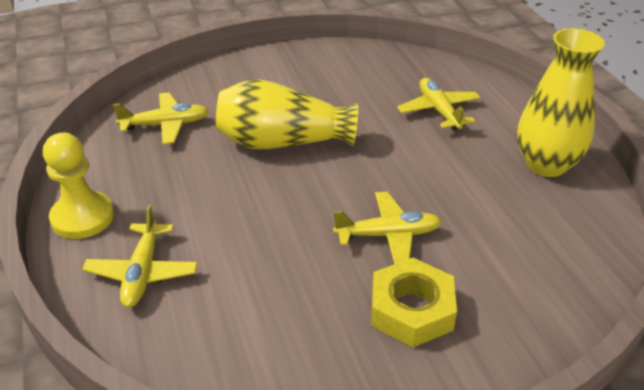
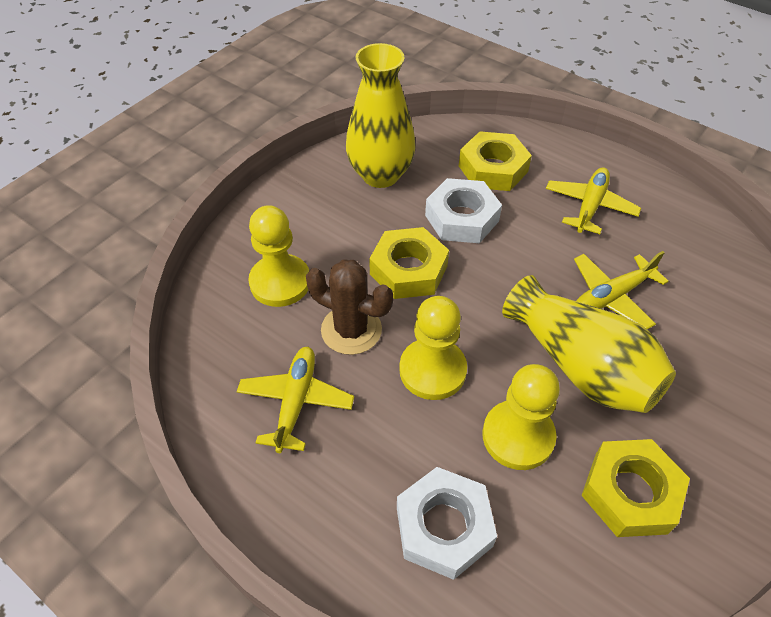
brown cactus: 0 -> 1
white nut: 0 -> 2
yellow nut: 1 -> 3
yellow pawn: 1 -> 3
yellow plane: 4 -> 3

